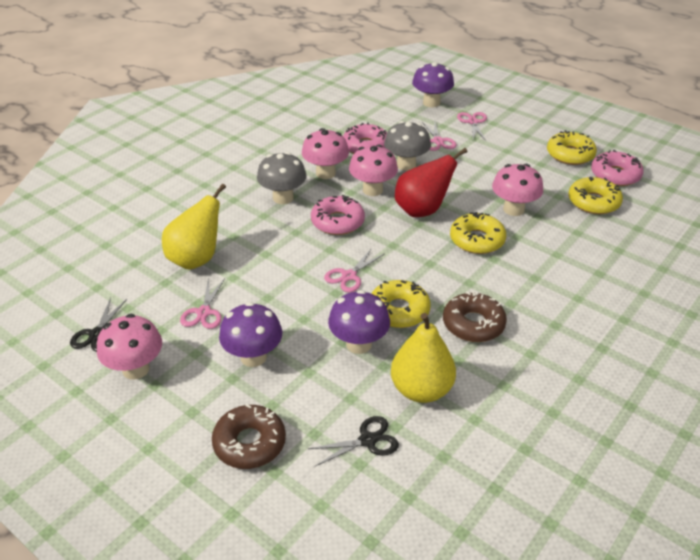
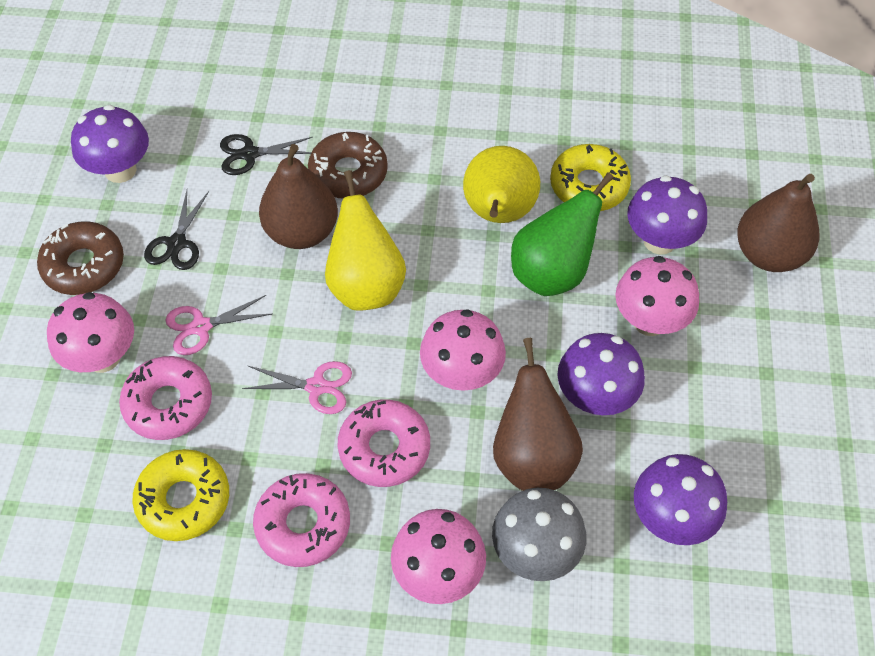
brown pear: 0 -> 3
green pear: 0 -> 1
grey mushroom: 2 -> 1
pink scissors: 4 -> 2
purple mushroom: 3 -> 4
red pear: 1 -> 0
yellow donut: 4 -> 2

